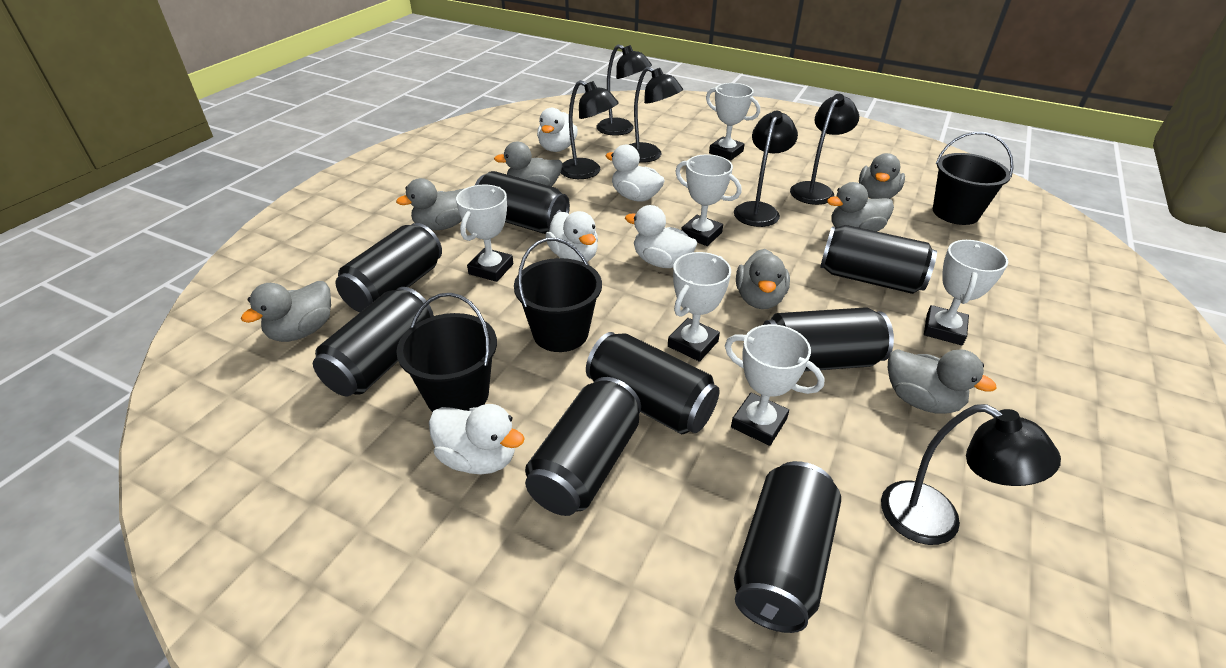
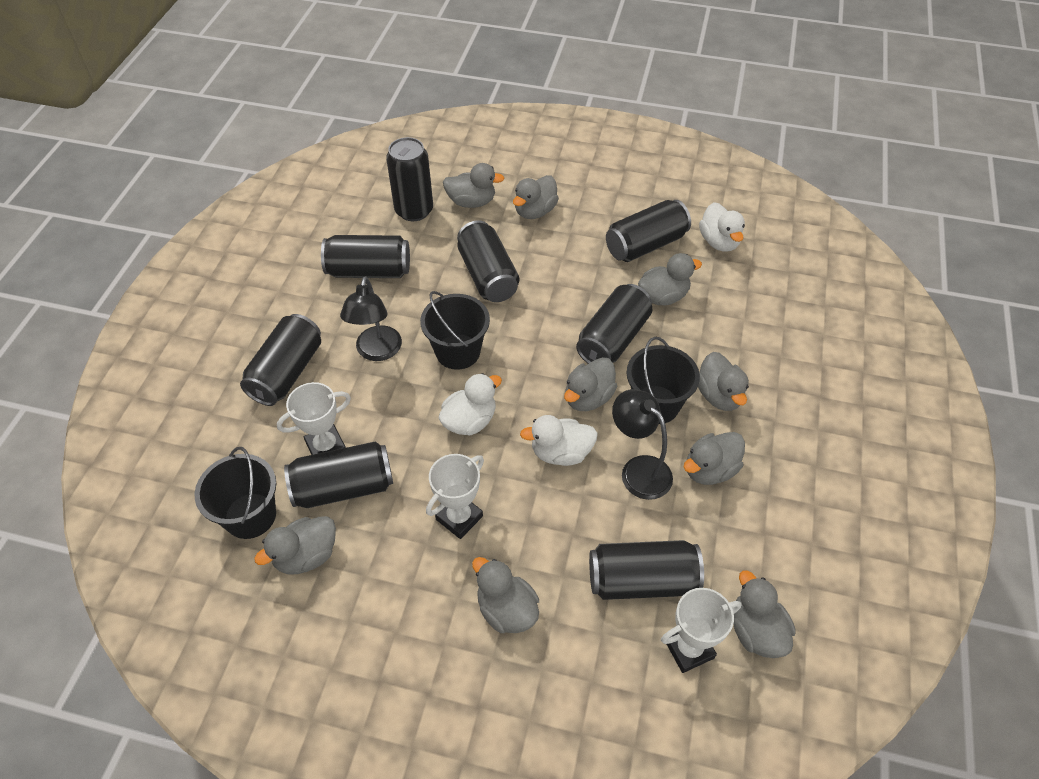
black lamp: 6 -> 2
grey duck: 7 -> 9
white duck: 5 -> 3
white trophy: 6 -> 3

